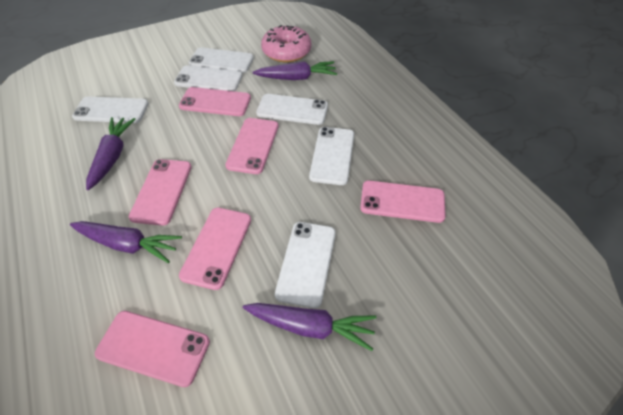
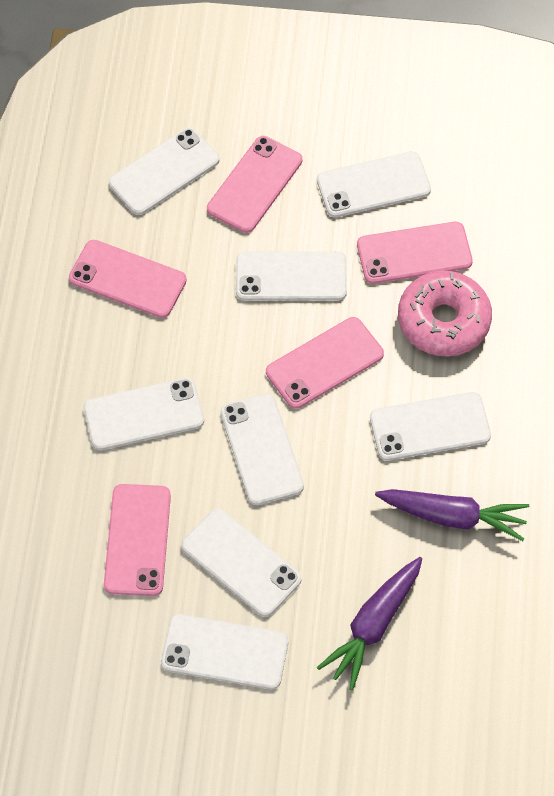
pink phone: 6 -> 5
purple carrot: 4 -> 2
white phone: 6 -> 8

